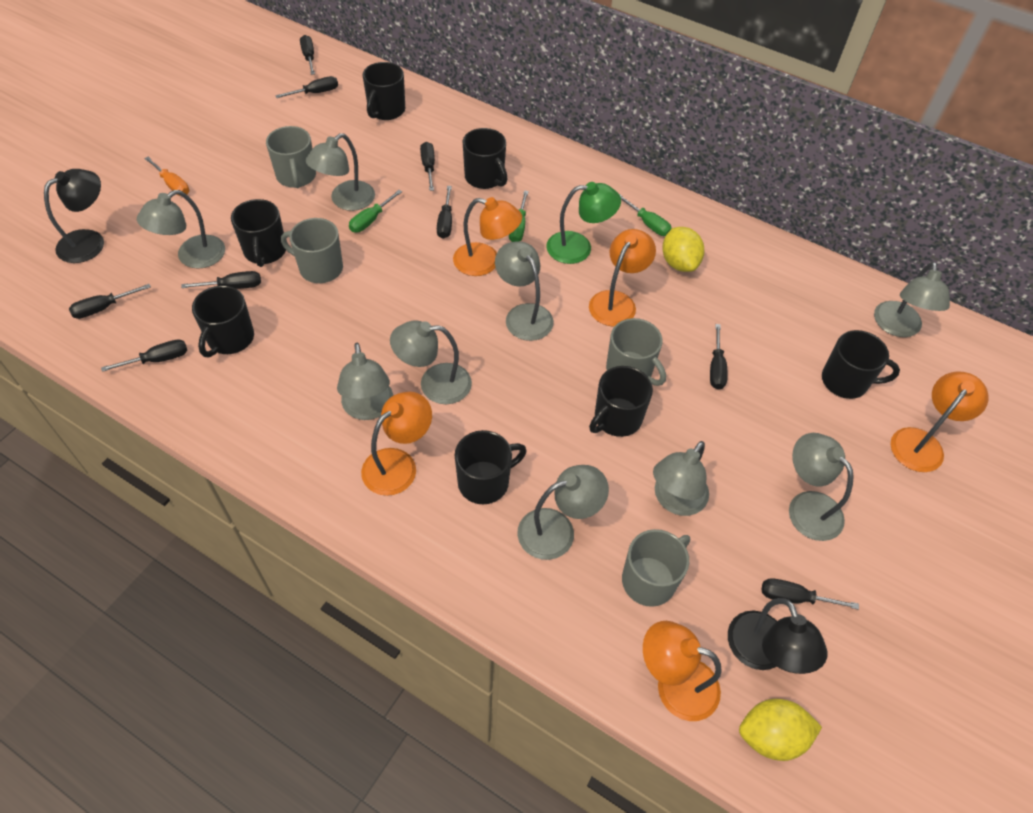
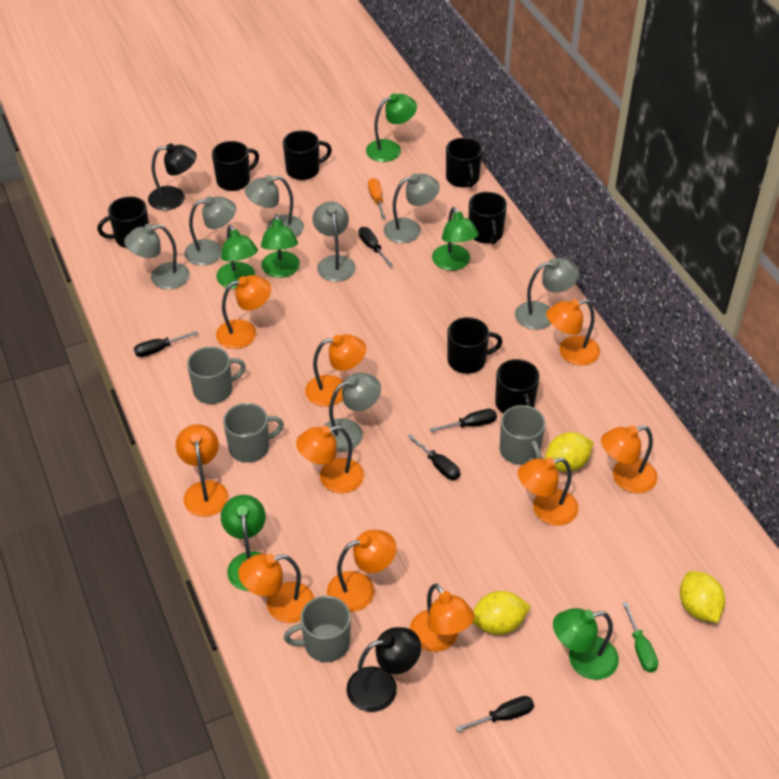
black screwdriver: 9 -> 5
green lamp: 1 -> 6
green screwdriver: 3 -> 1
grey lamp: 9 -> 7
orange lamp: 5 -> 10
yellow lemon: 2 -> 3

